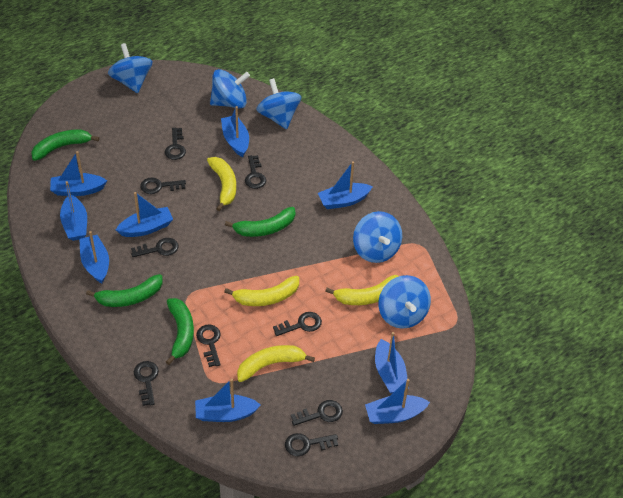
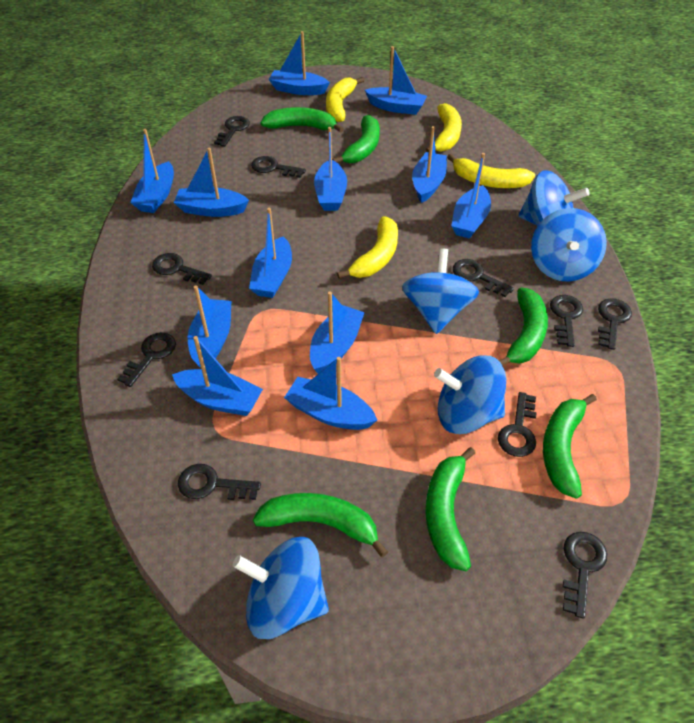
black key: 9 -> 10
blue boat: 9 -> 12
green banana: 4 -> 6

